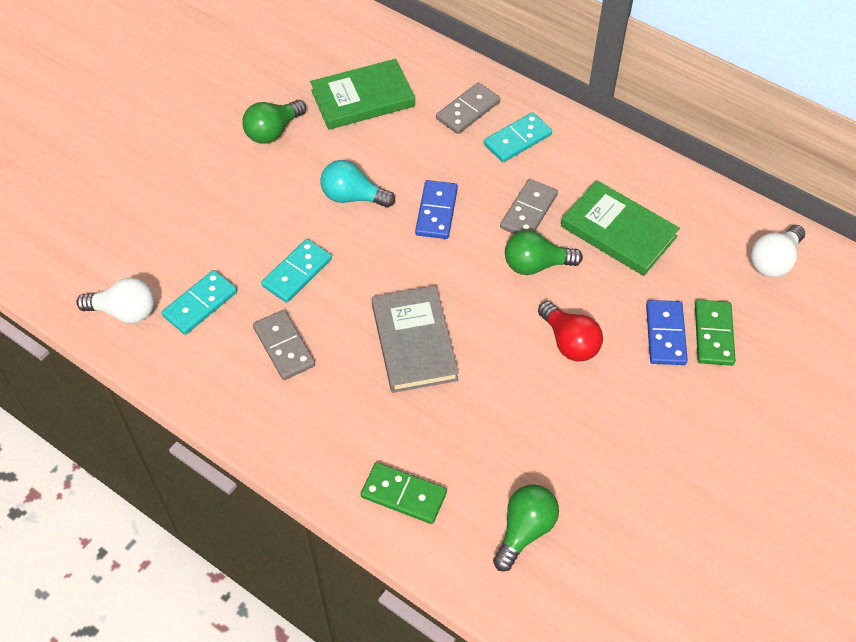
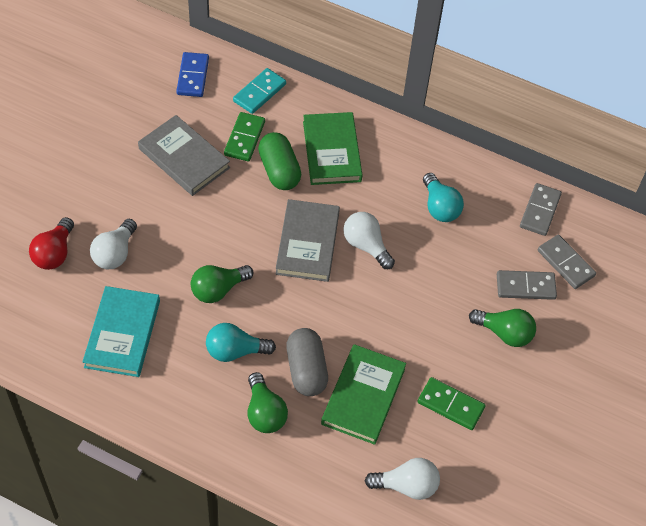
blue domino: 2 -> 1
green capsule: 0 -> 1
grey book: 1 -> 2
grey capsule: 0 -> 1
turquoise book: 0 -> 1
turquoise domino: 3 -> 1
turquoise light bulb: 1 -> 2
white light bulb: 2 -> 3

